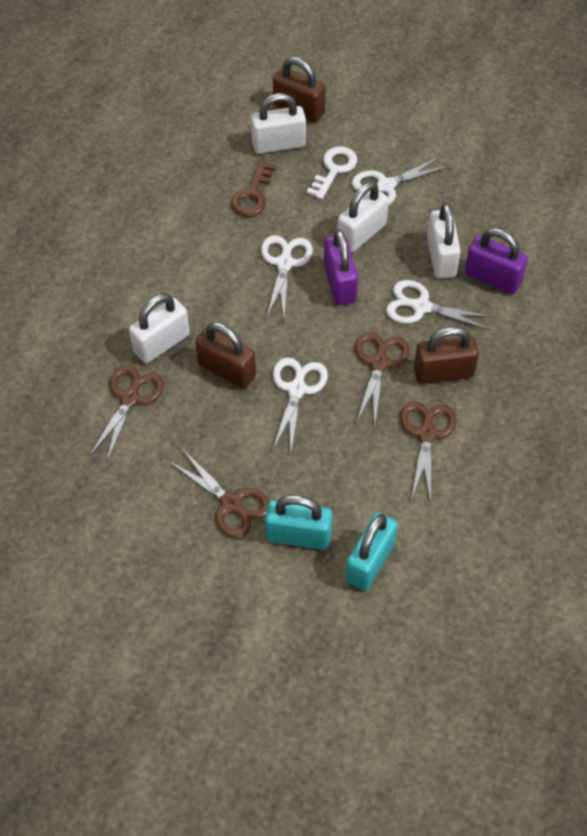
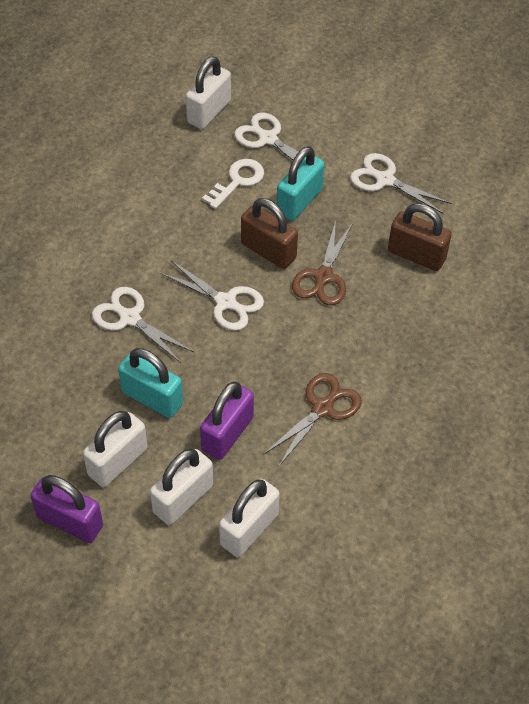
brown key: 1 -> 0
brown padlock: 3 -> 2
brown scissors: 4 -> 2

